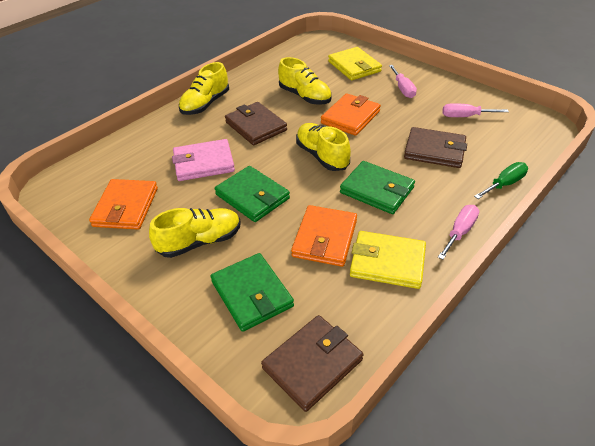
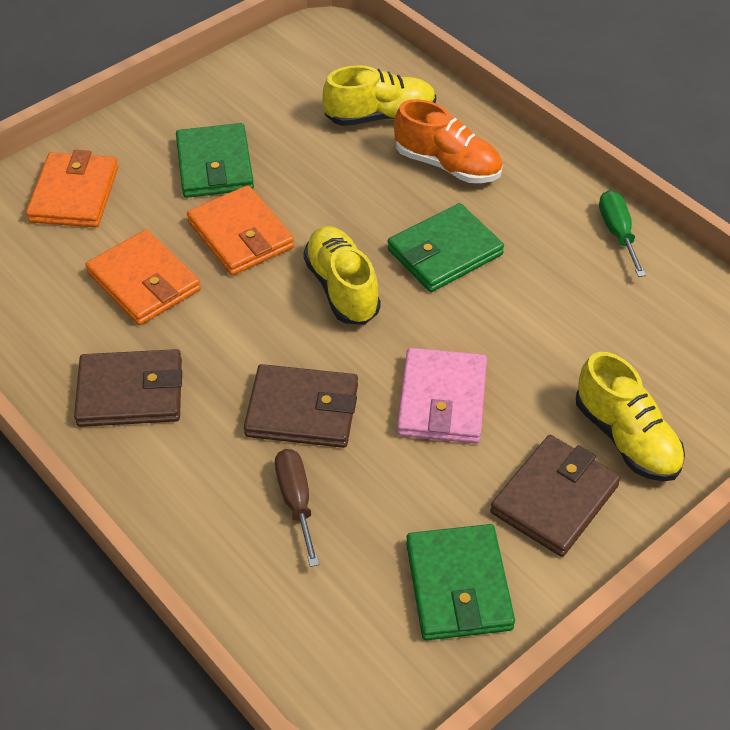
brown screwdriver: 0 -> 1
orange shoe: 0 -> 1
pink screwdriver: 3 -> 0
yellow shoe: 4 -> 3
yellow wallet: 2 -> 0

